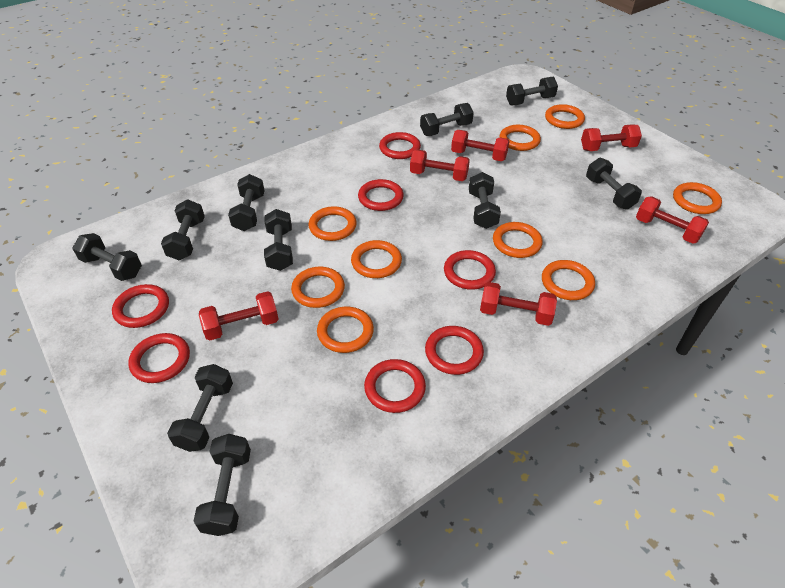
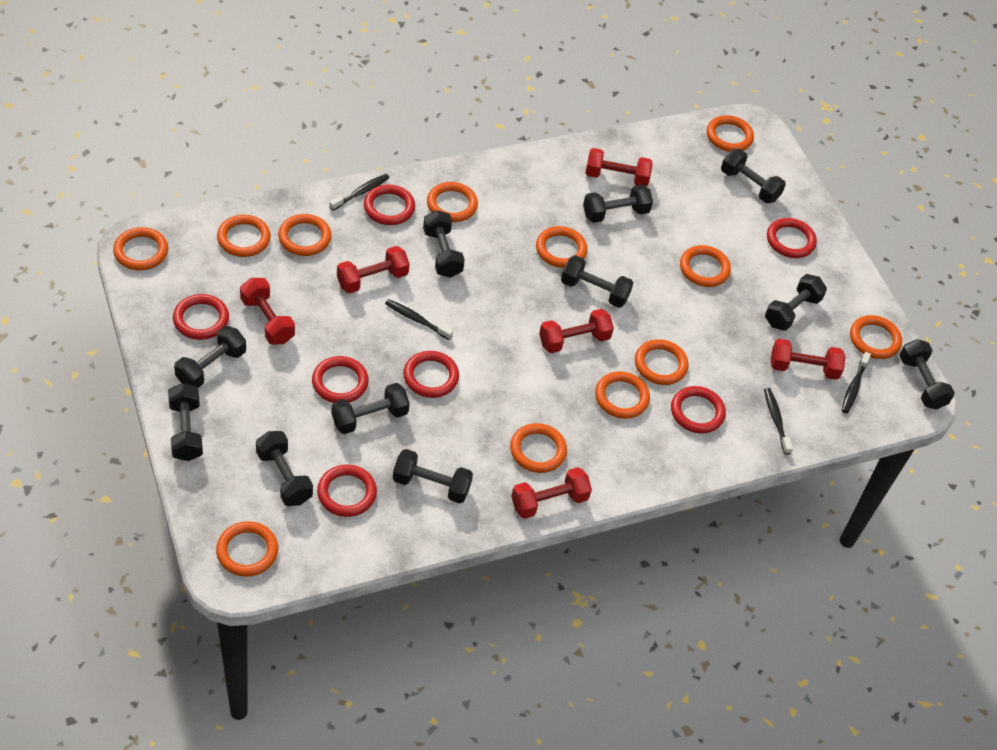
black dumbbell: 10 -> 11
black toothbrush: 0 -> 4
orange ring: 9 -> 12

